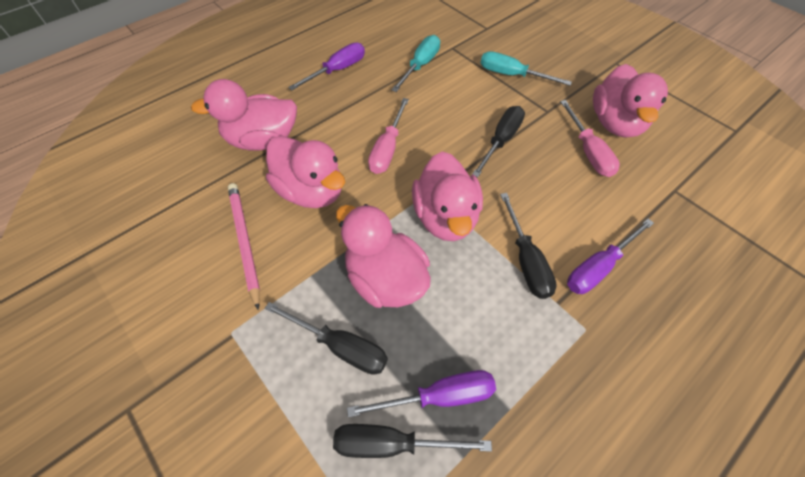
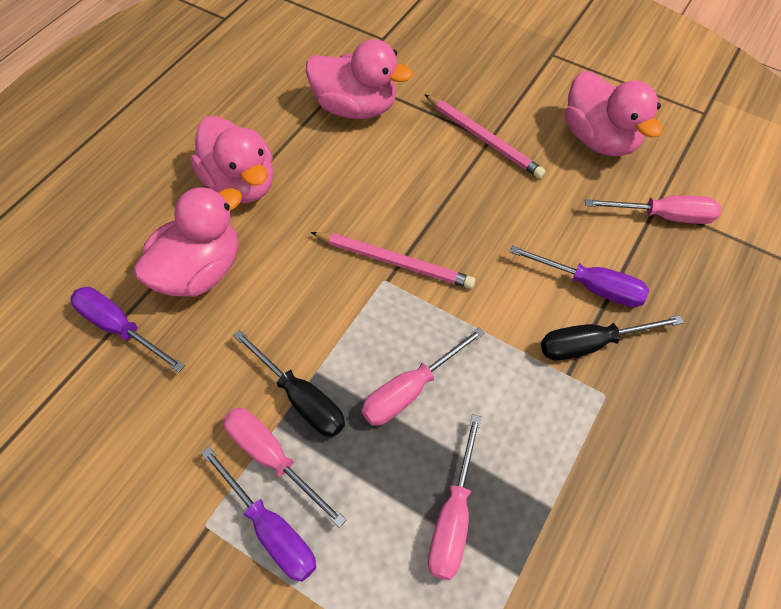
black screwdriver: 4 -> 2
pink duck: 5 -> 4
pink pencil: 1 -> 2
pink screwdriver: 2 -> 4
turquoise screwdriver: 2 -> 0

